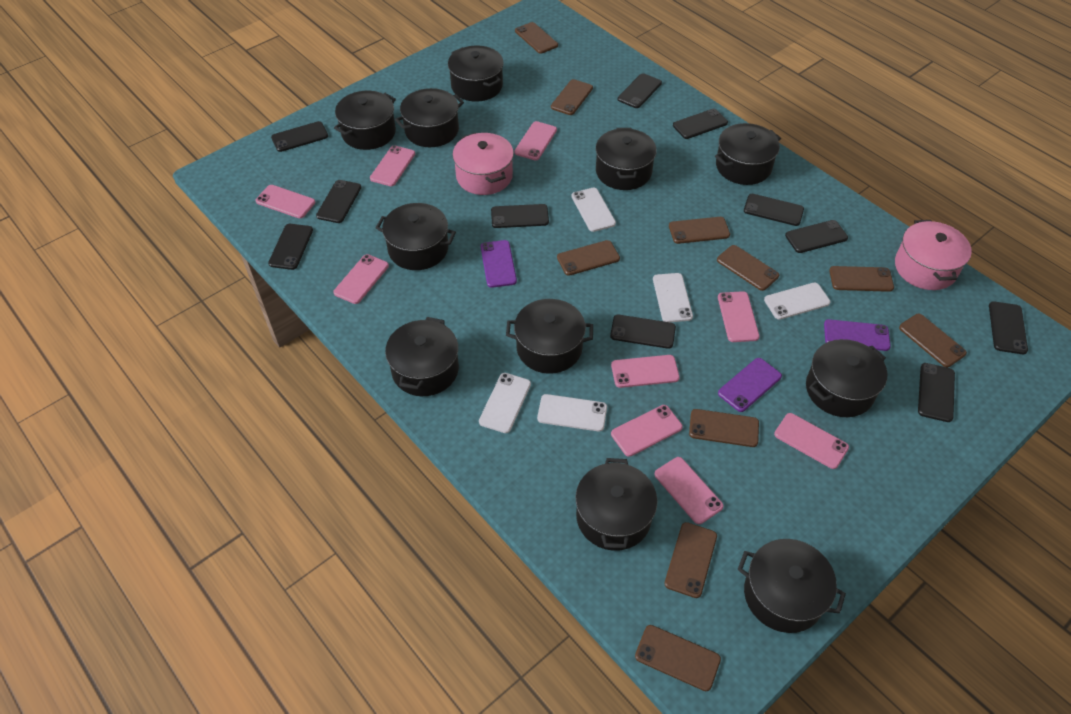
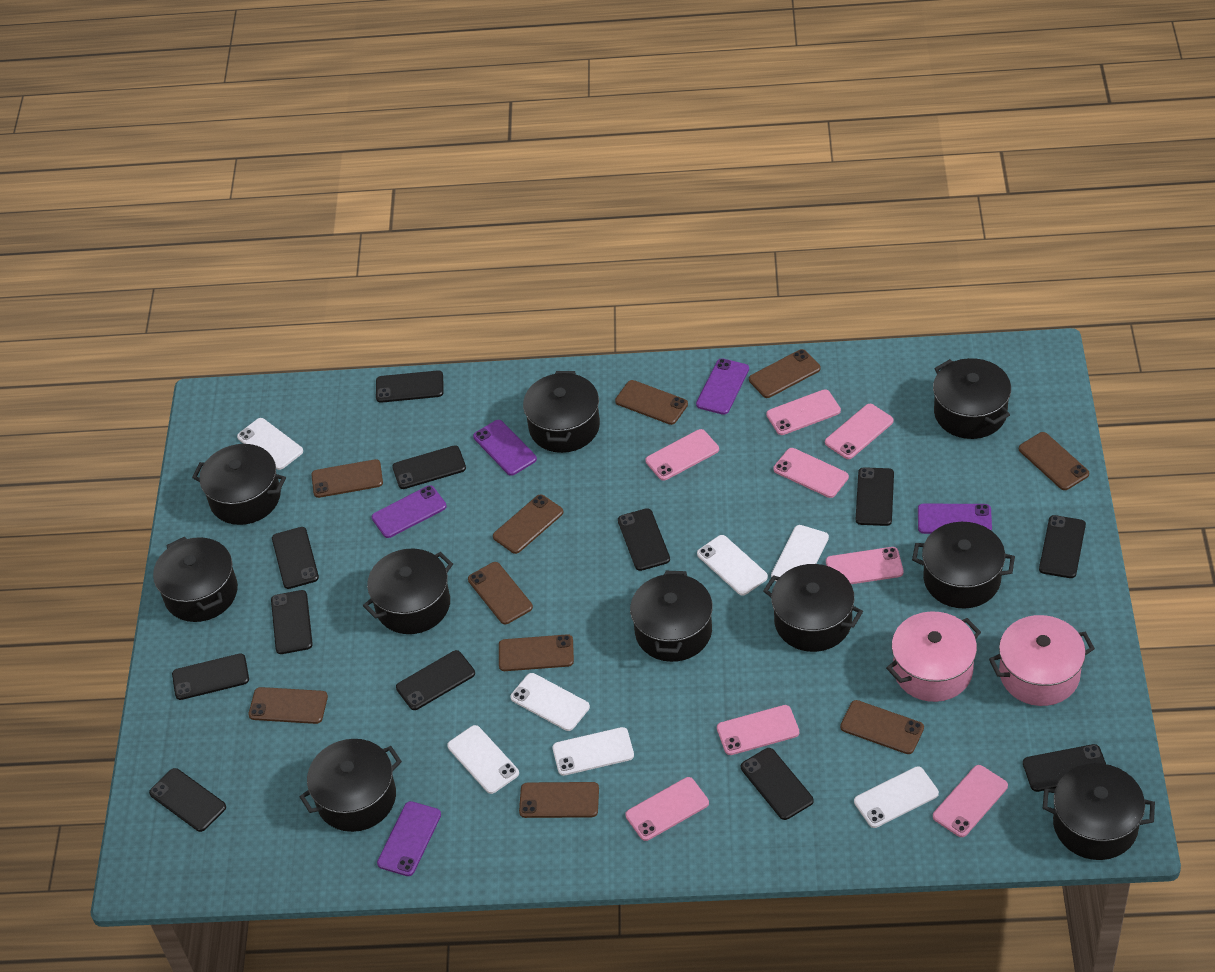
black phone: 11 -> 12
black pot: 11 -> 10
pink phone: 9 -> 8
purple phone: 3 -> 5
white phone: 5 -> 7

